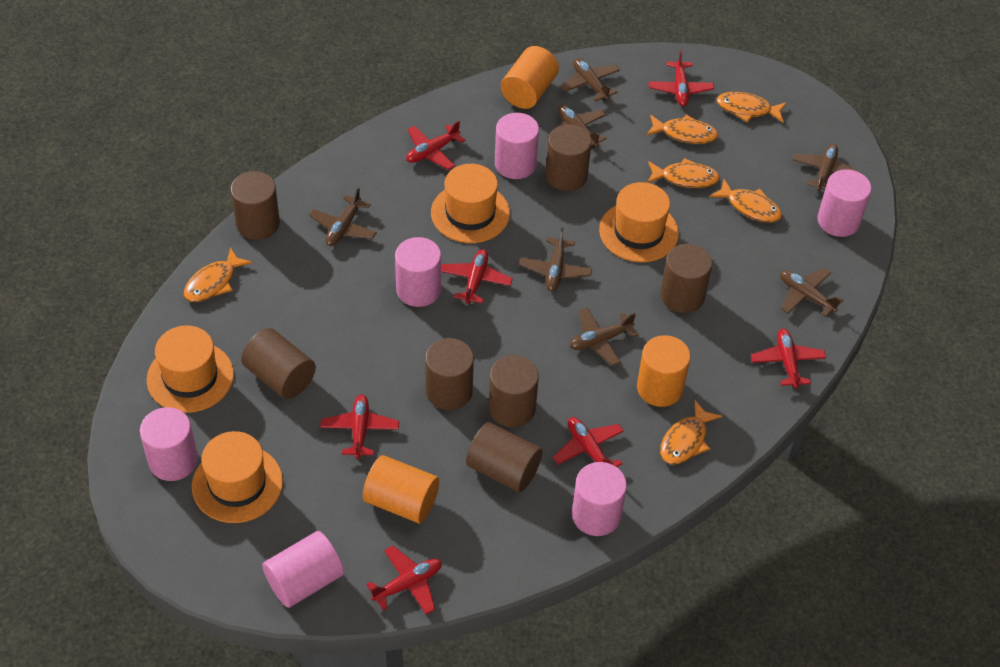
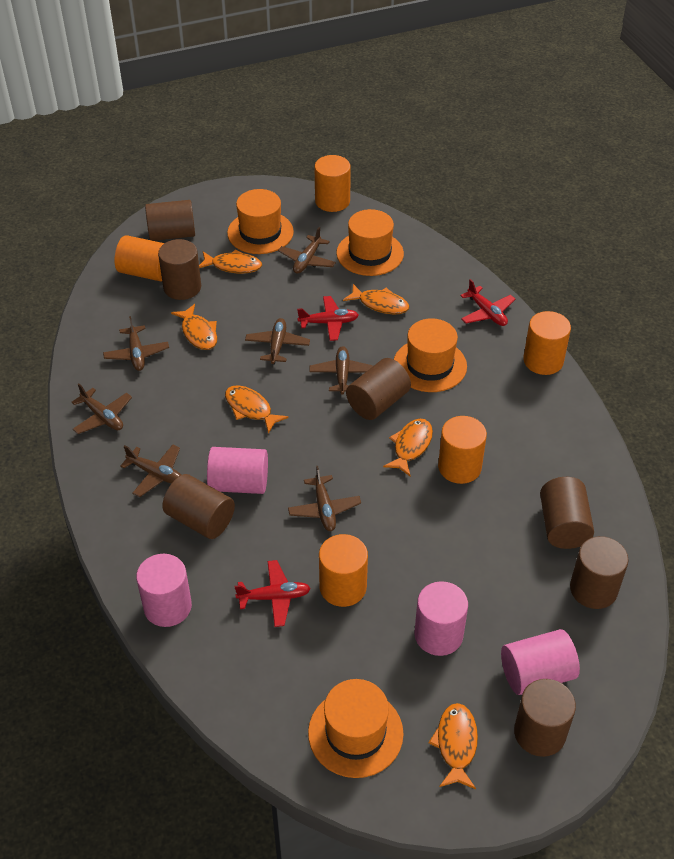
orange cylinder: 3 -> 5
pink cylinder: 6 -> 4
red plane: 7 -> 3

